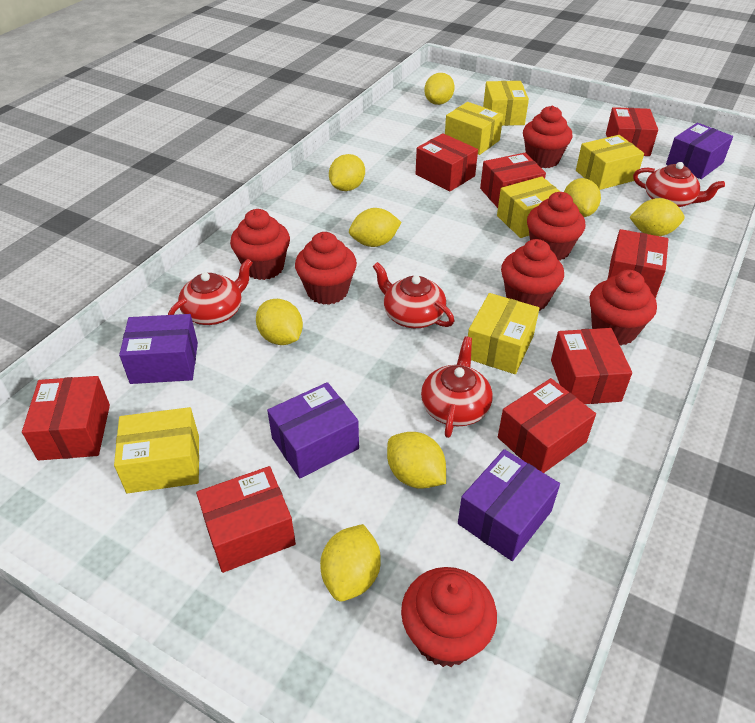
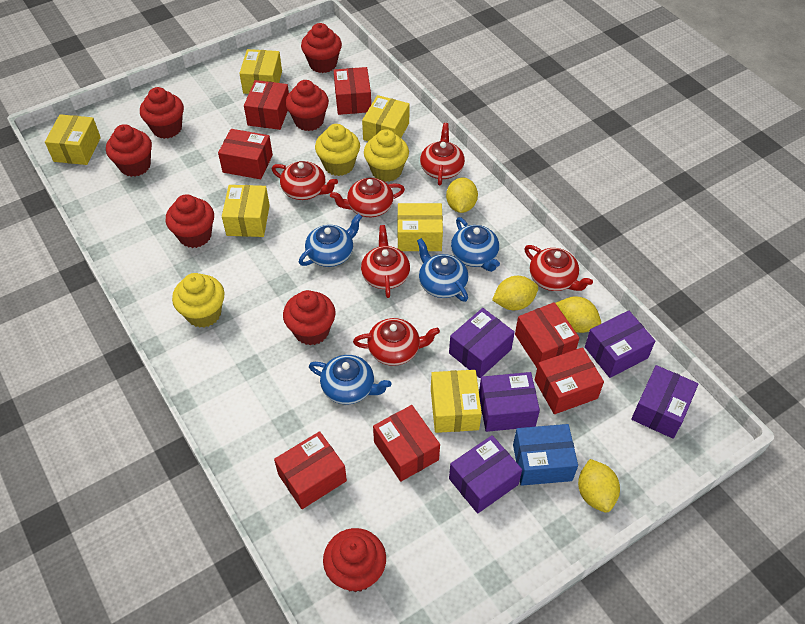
blue box: 0 -> 1
blue teapot: 0 -> 4
purple box: 4 -> 5
red box: 8 -> 7
red teapot: 4 -> 6
yellow cupcake: 0 -> 3
yellow lemon: 8 -> 4

